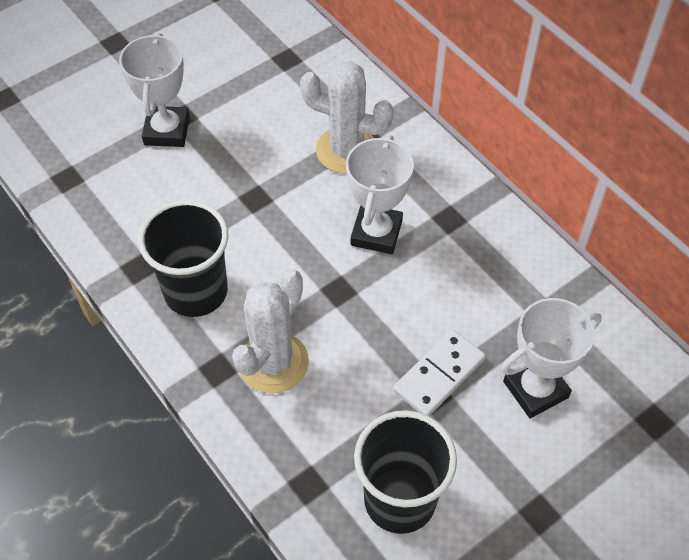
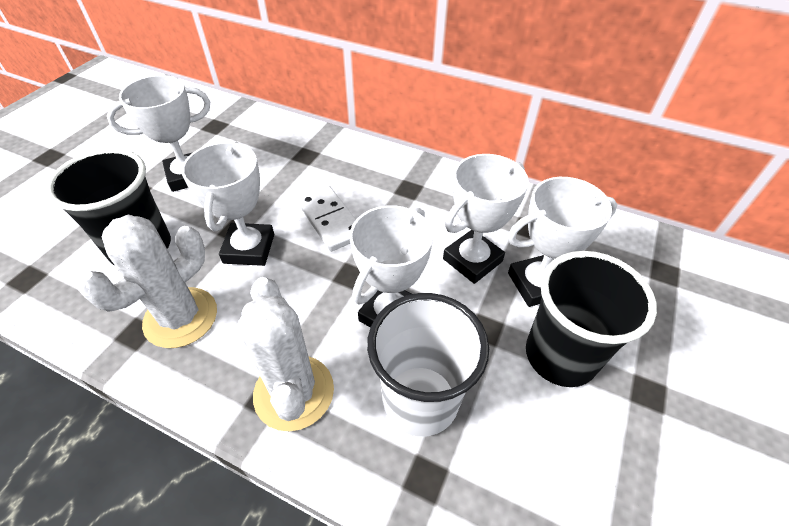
white cup: 0 -> 1
white trophy: 3 -> 5

